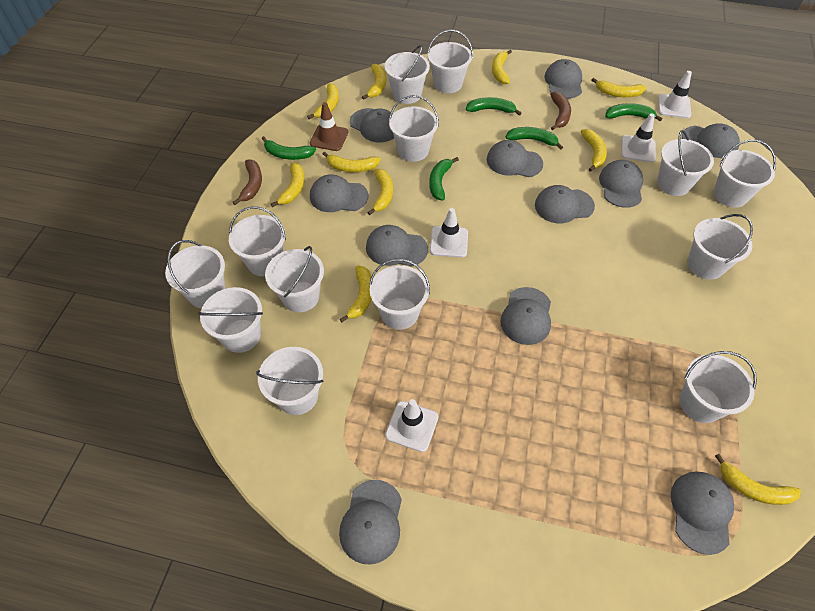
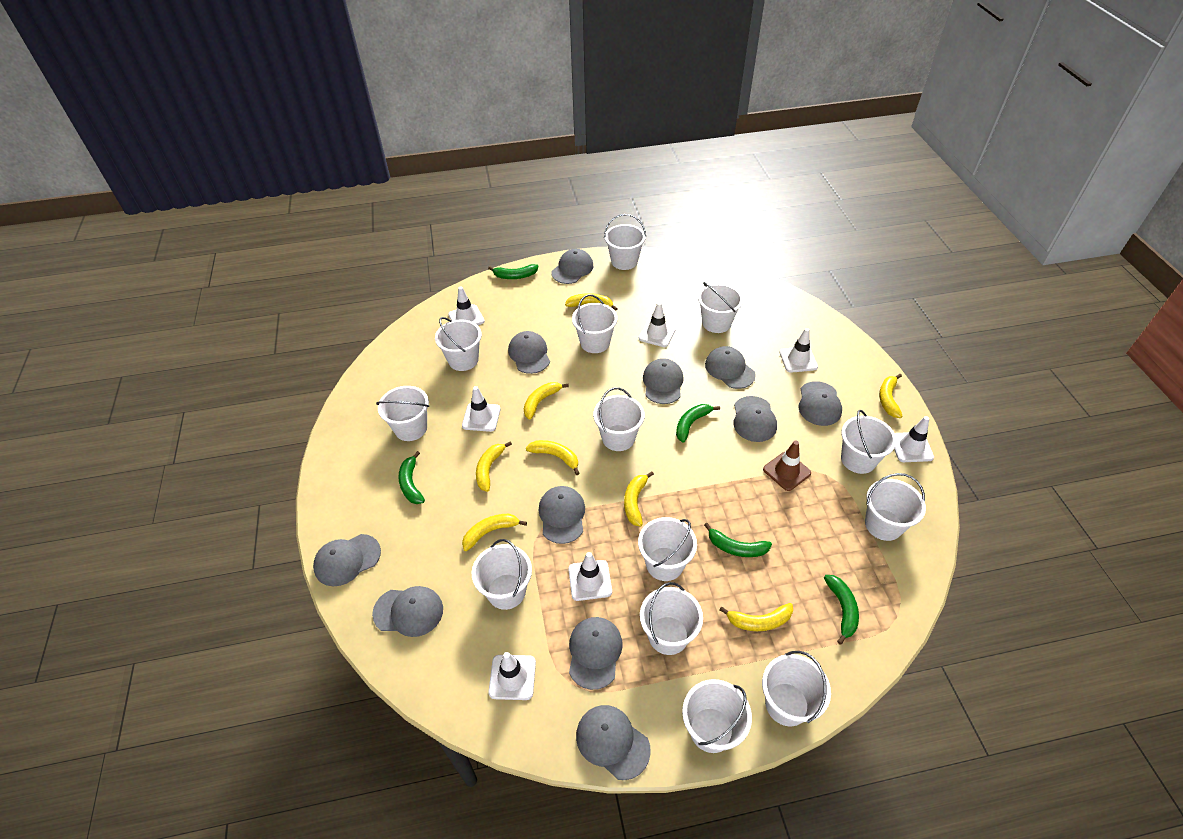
brown banana: 2 -> 0
white traffic cone: 4 -> 7
yellow banana: 10 -> 8

